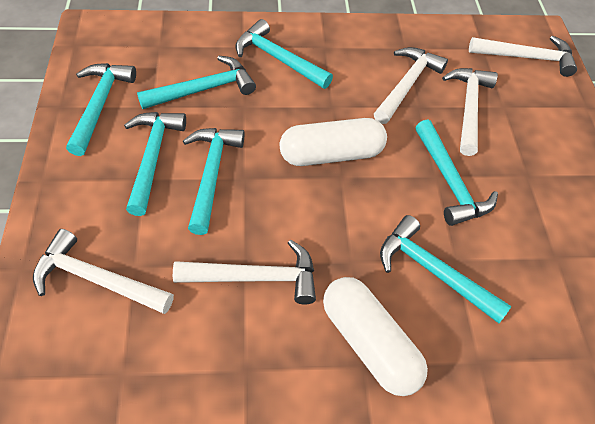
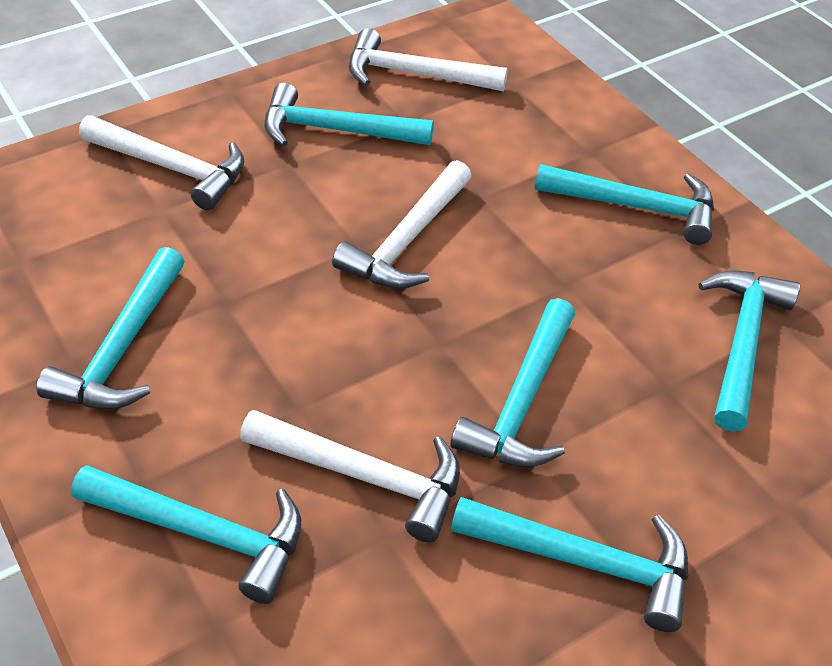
white capsule: 2 -> 0
white hammer: 5 -> 4

